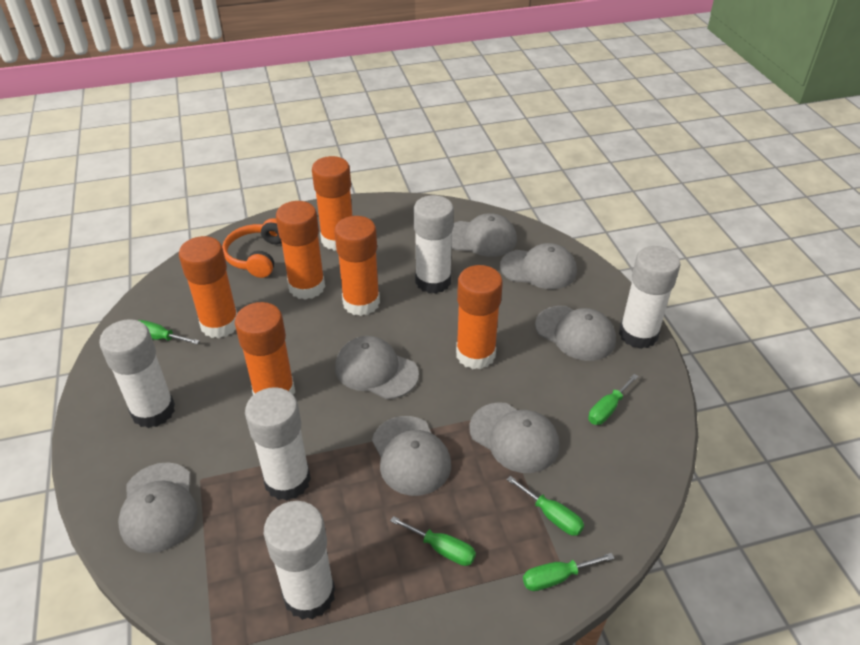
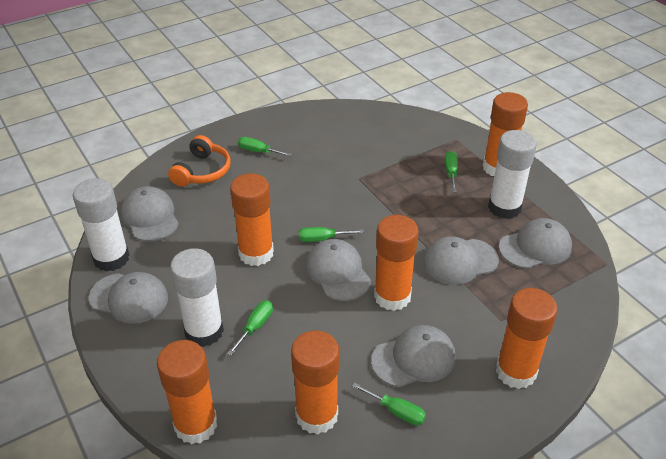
grey cap: 7 -> 6
white glue stick: 5 -> 3

